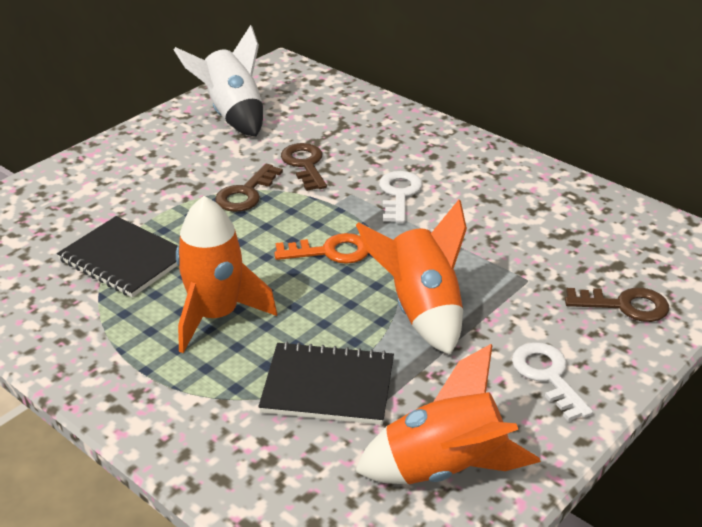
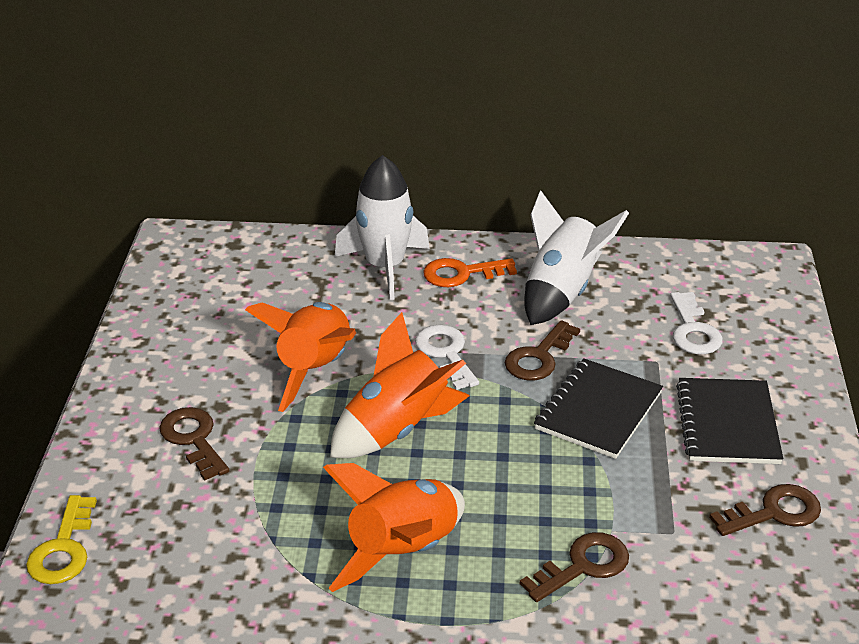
brown key: 3 -> 4
white rocket: 1 -> 2
yellow key: 0 -> 1

